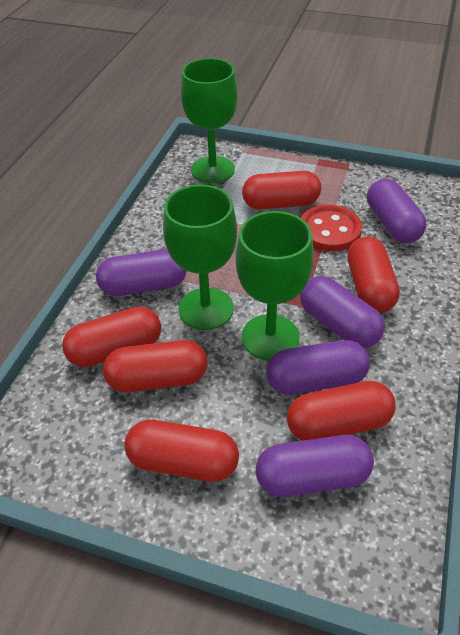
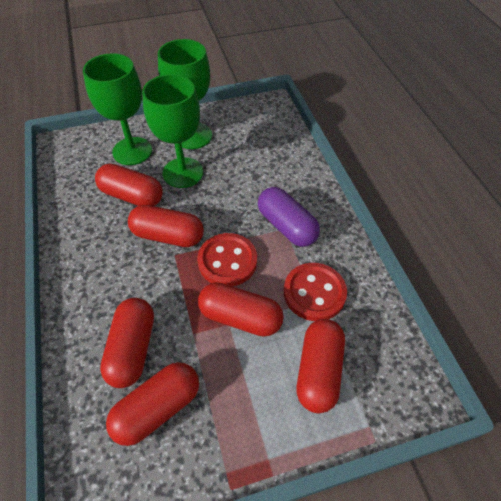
purple capsule: 5 -> 1
red button: 1 -> 2

